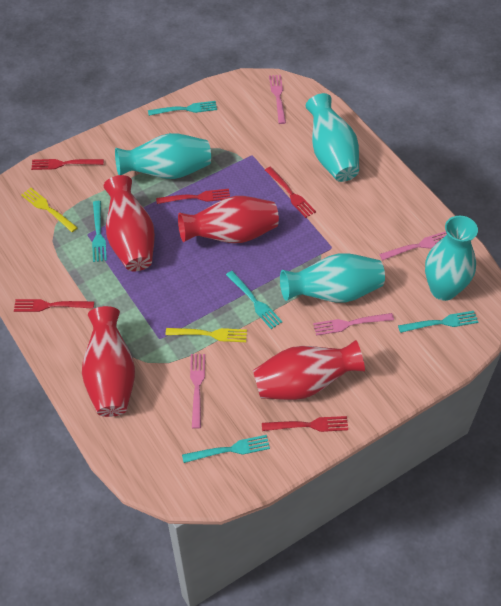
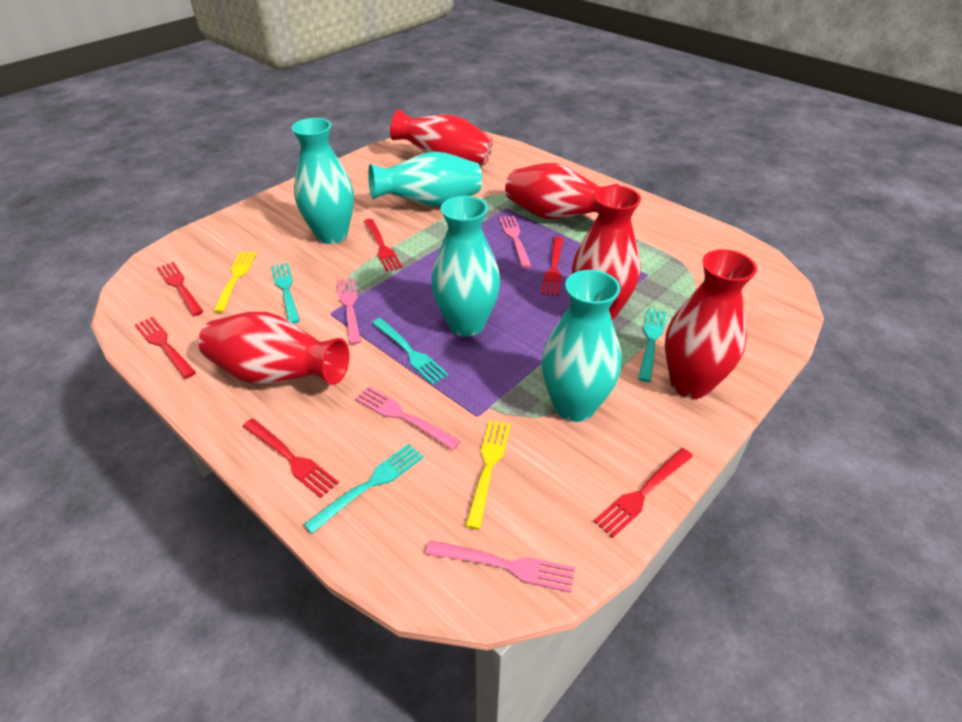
red fork: 5 -> 6
red vase: 4 -> 5
turquoise fork: 5 -> 4

